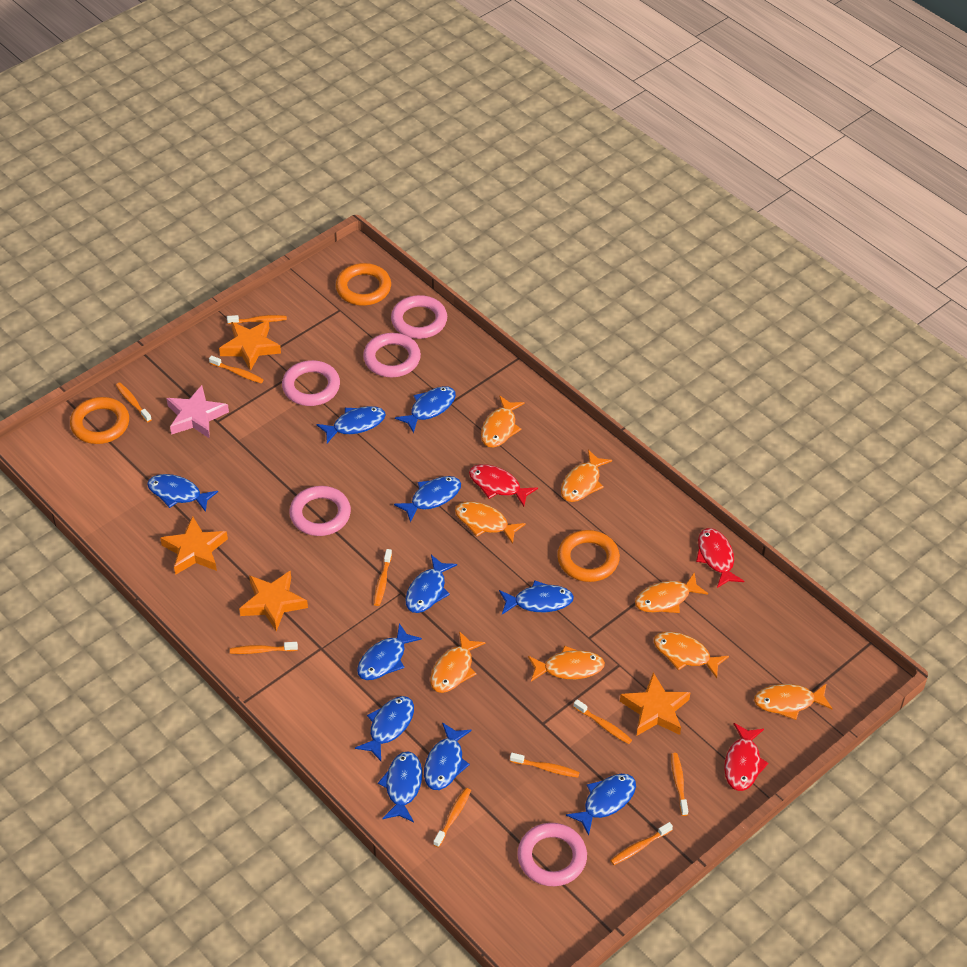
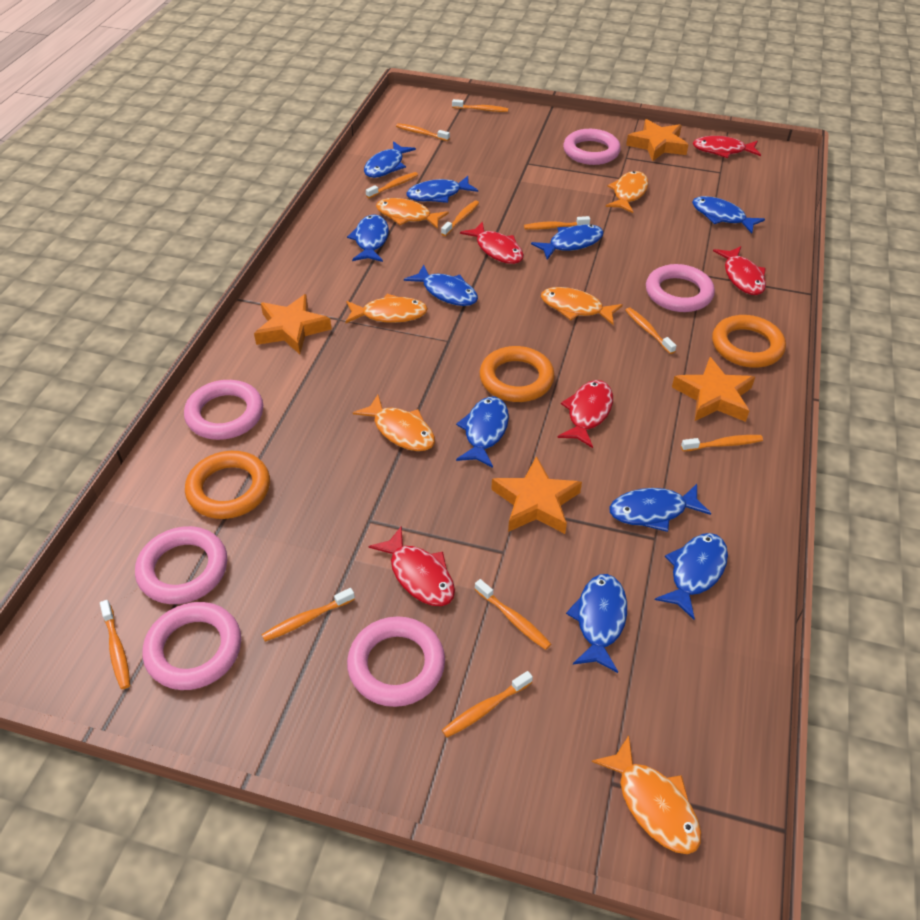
blue fish: 11 -> 10
orange fish: 8 -> 6
orange toothbrush: 10 -> 11
pink ring: 5 -> 6
pink star: 1 -> 0
red fish: 3 -> 5

